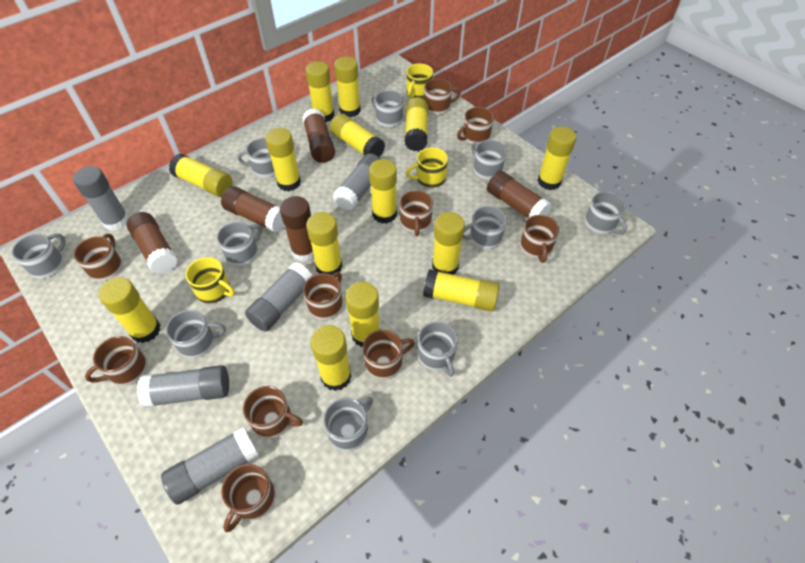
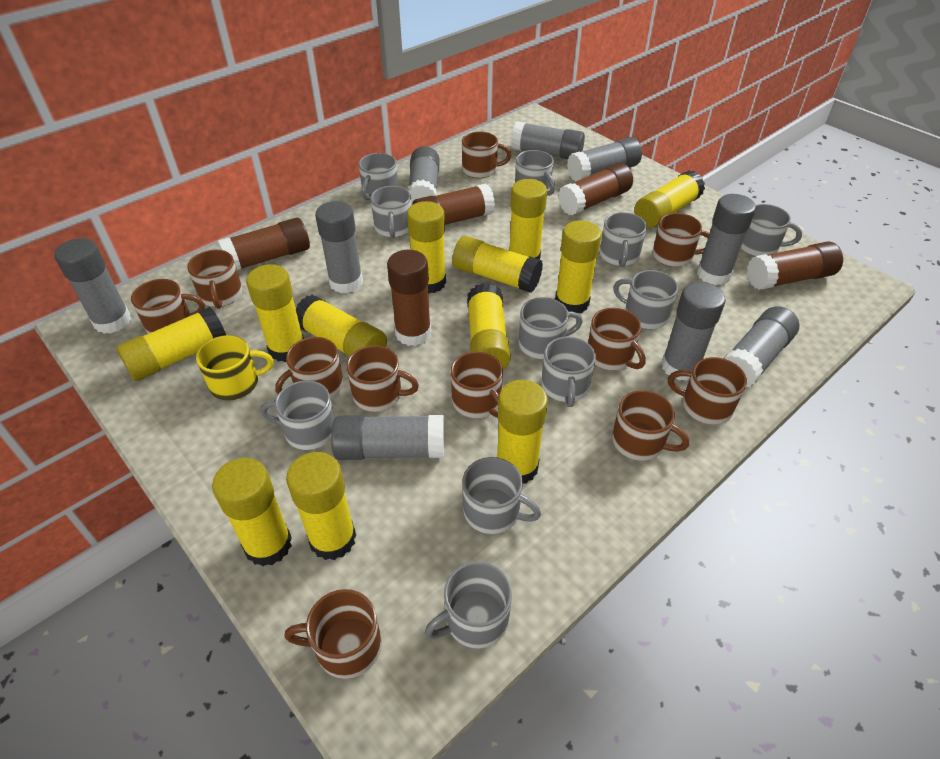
brown mug: 10 -> 11
grey glue stick: 5 -> 9
grey mug: 10 -> 11
yellow glue stick: 14 -> 12
yellow mug: 3 -> 1

